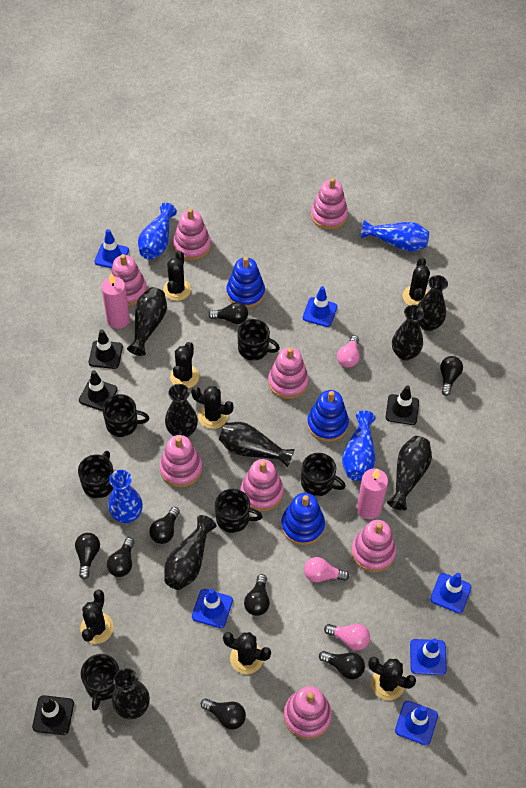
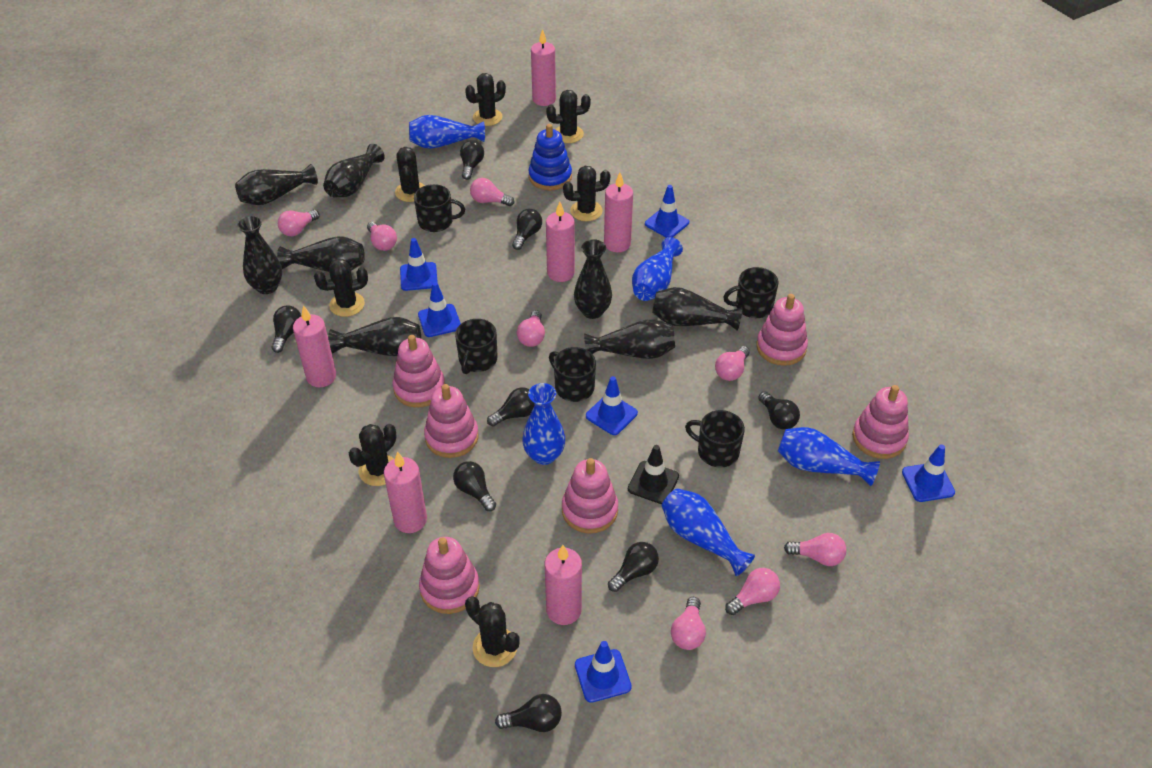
black mug: 6 -> 5
black traffic cone: 4 -> 1
blue stacking toy: 3 -> 1
blue vase: 4 -> 5
pink candle: 2 -> 6
pink light bulb: 3 -> 8
pink stacking toy: 8 -> 6

